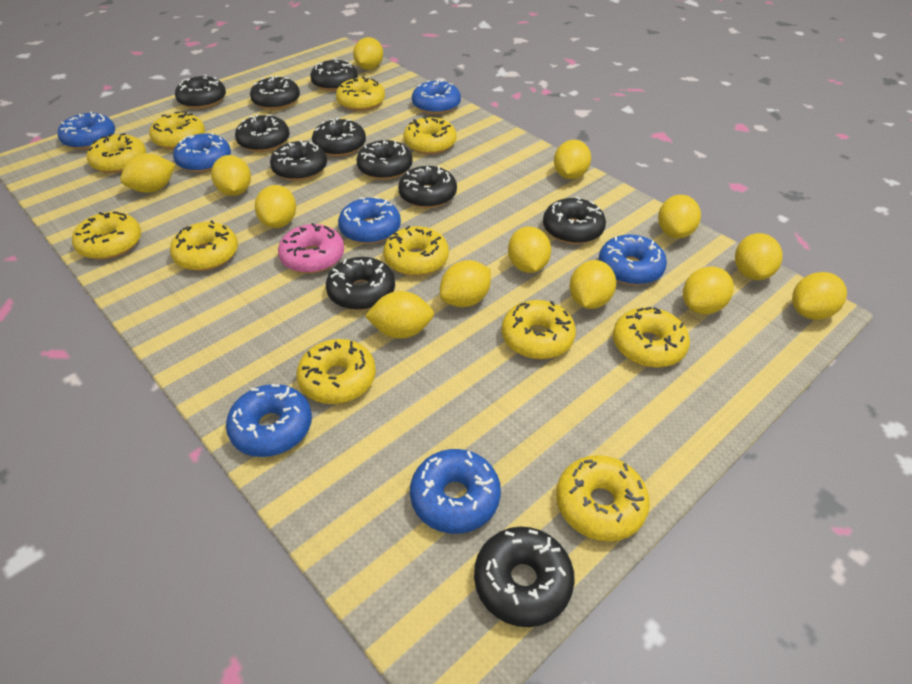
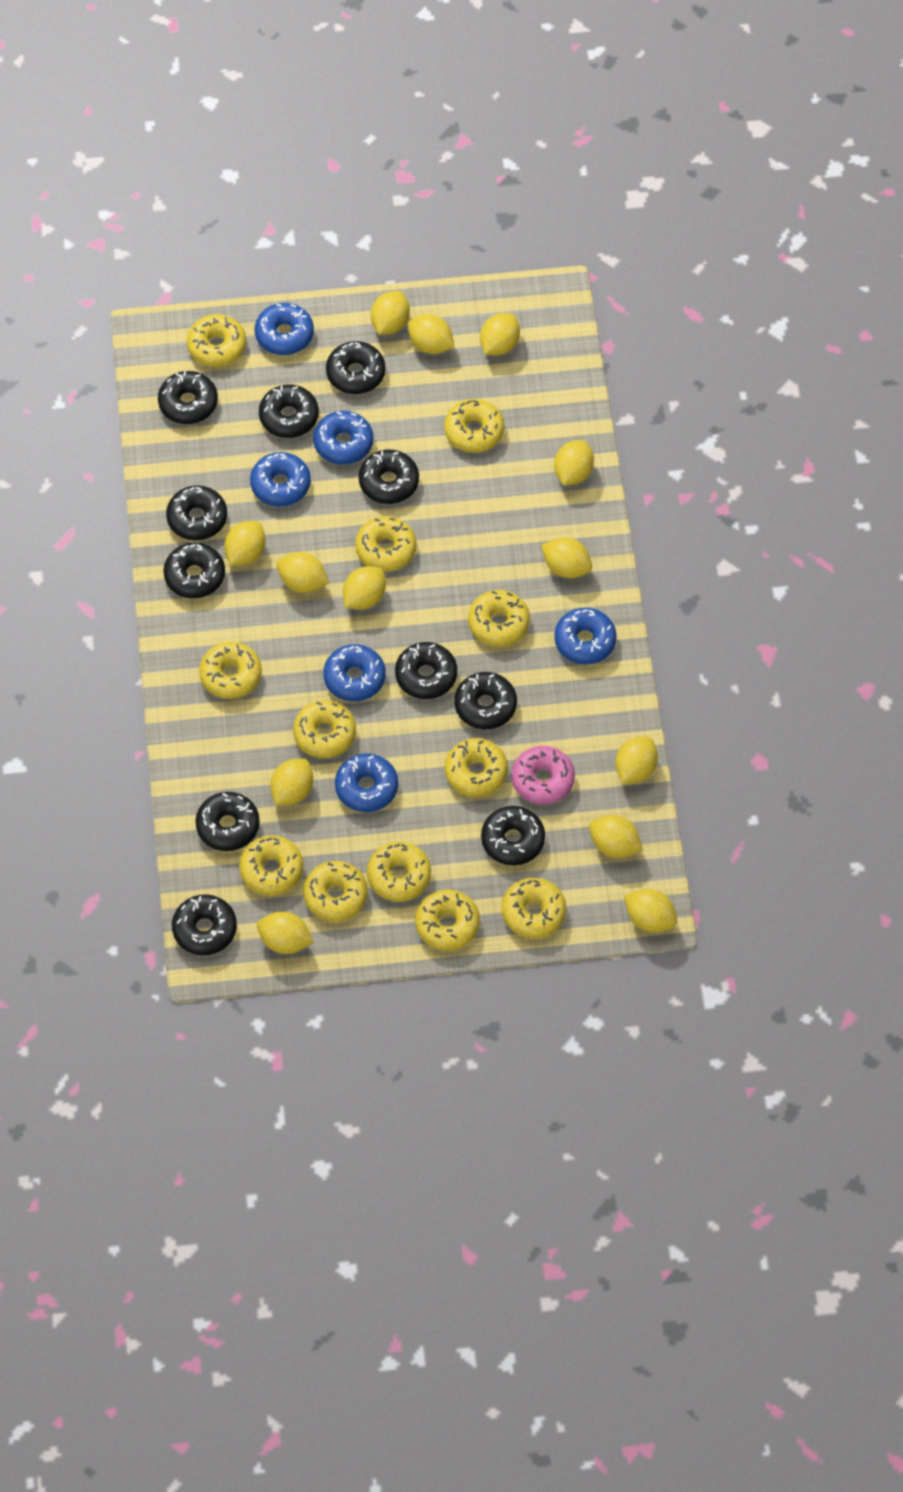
blue donut: 7 -> 6
yellow donut: 11 -> 12

